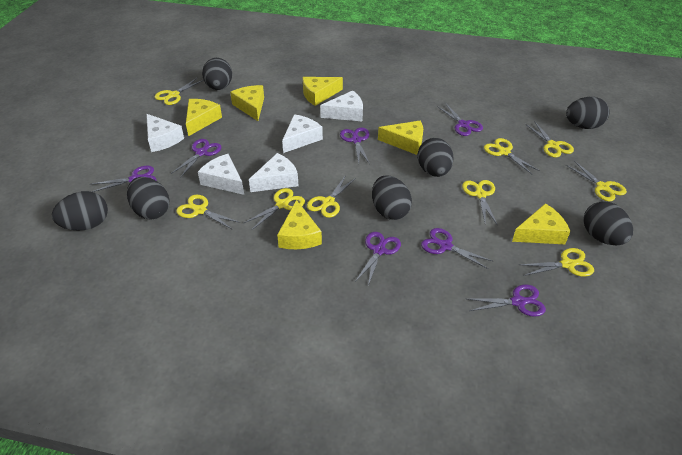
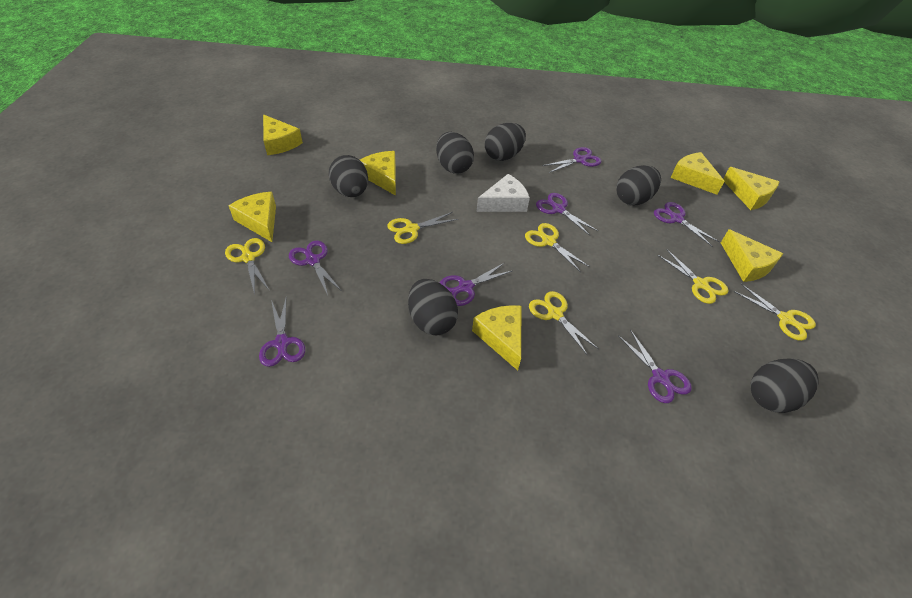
black egg: 7 -> 6
white cheese: 5 -> 1
yellow cheese: 6 -> 7
yellow scissors: 9 -> 6

